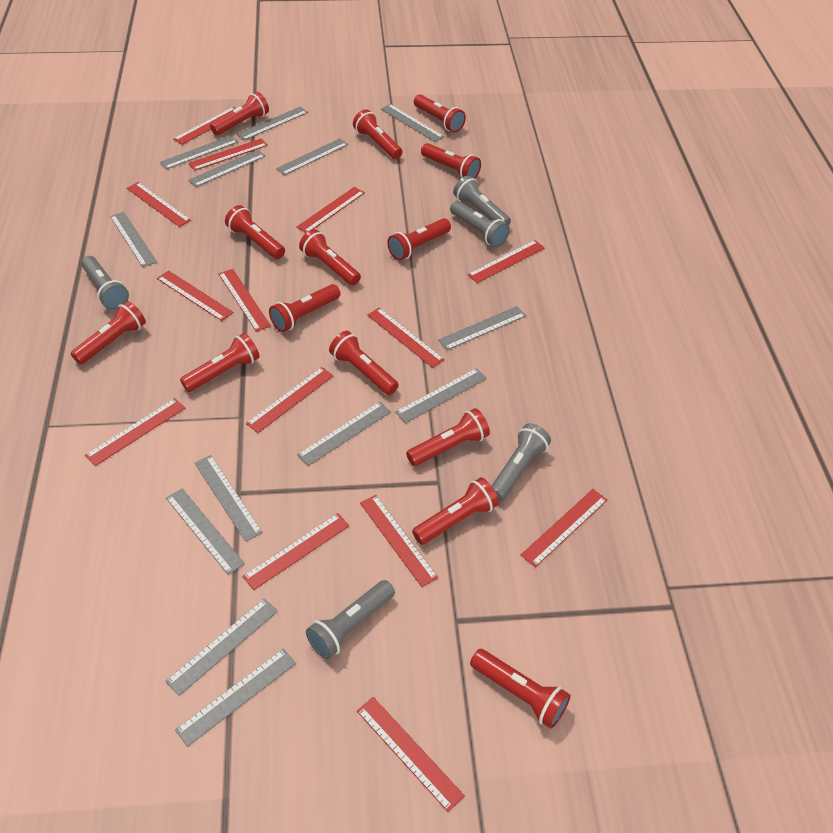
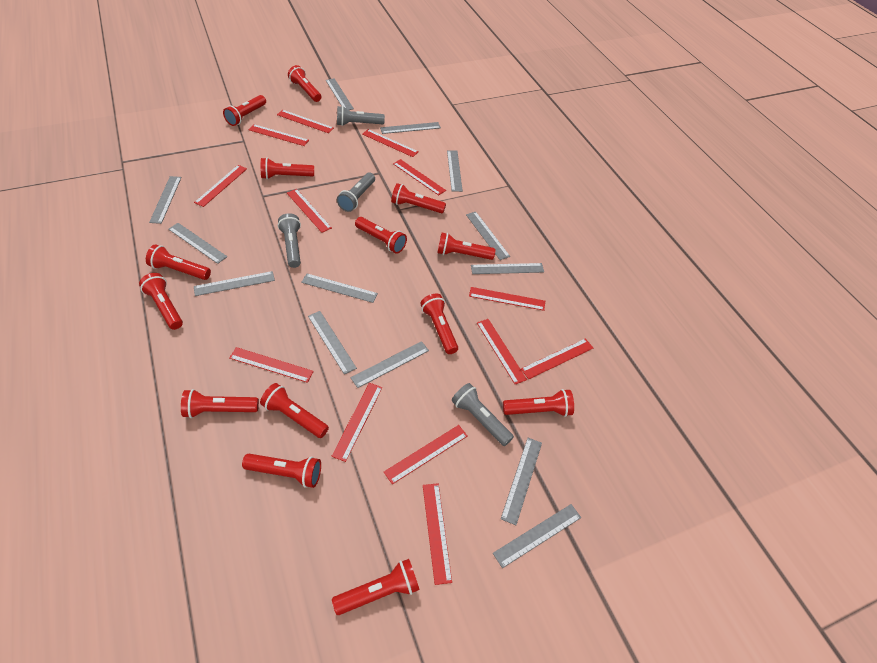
grey flashlight: 5 -> 4
red ruler: 14 -> 13

